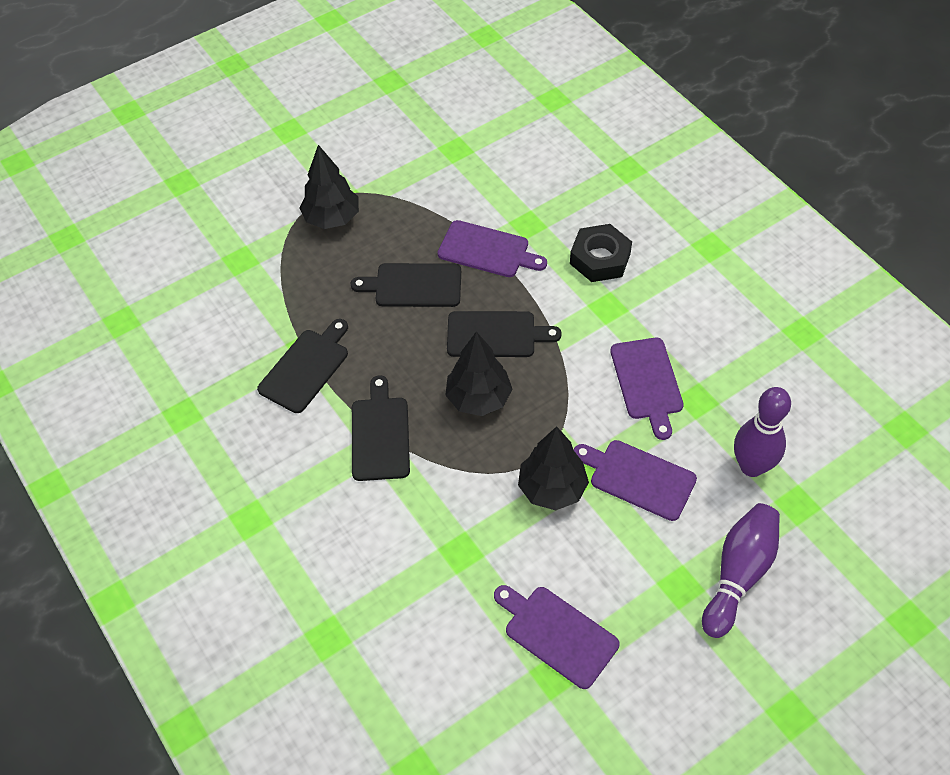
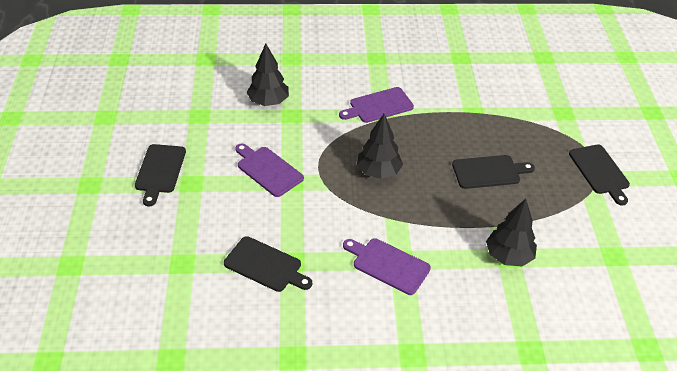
black nut: 1 -> 0
purple bowling pin: 2 -> 0
purple cutting board: 4 -> 3

